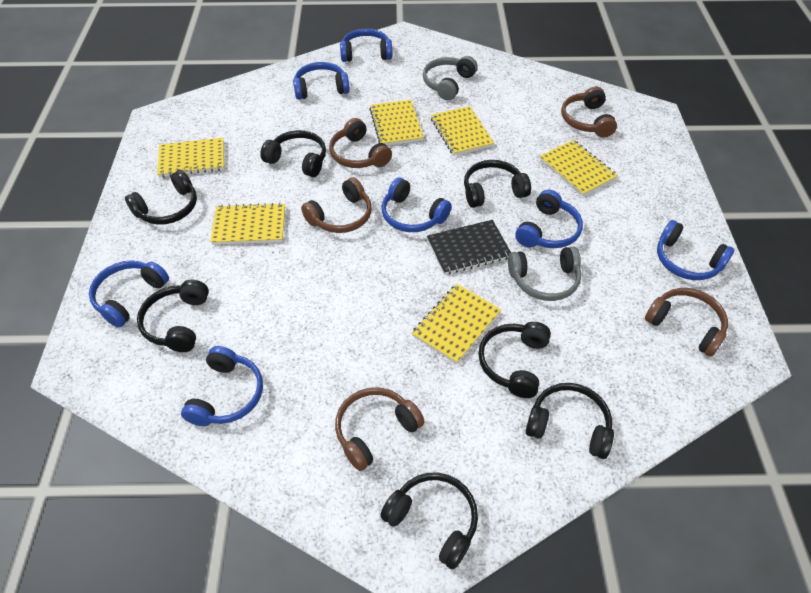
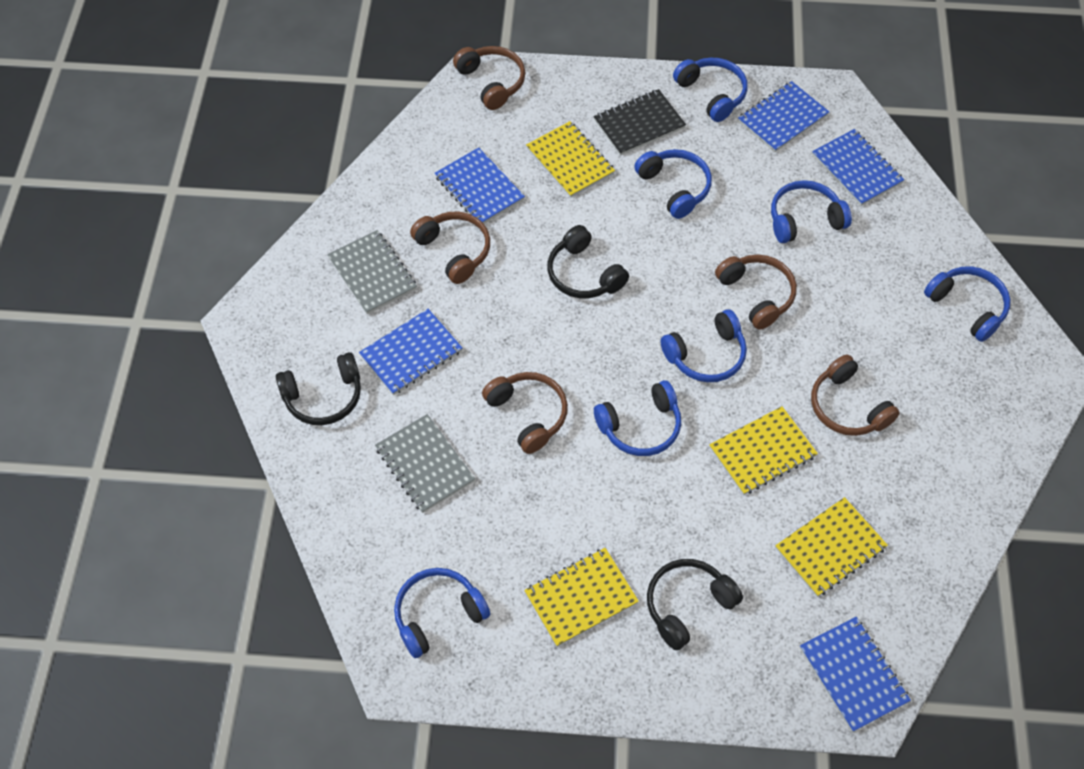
black headphones: 7 -> 3
blue notebook: 0 -> 5
grey headphones: 2 -> 0
grey notebook: 0 -> 2
yellow notebook: 6 -> 4

